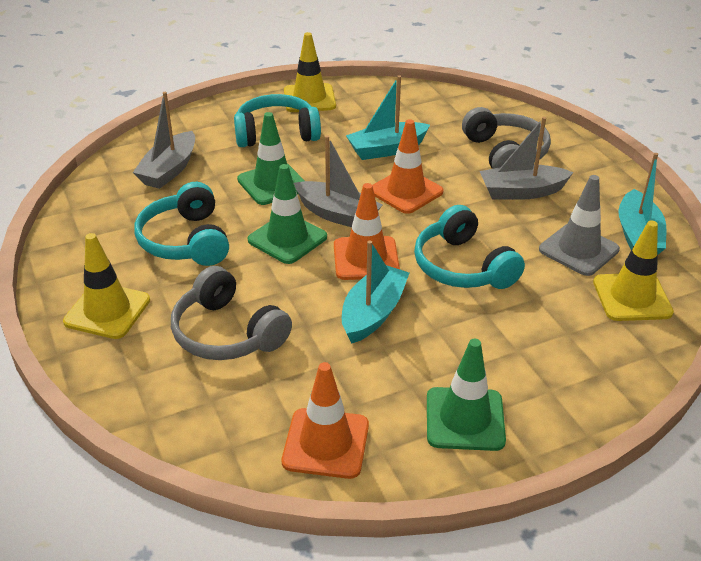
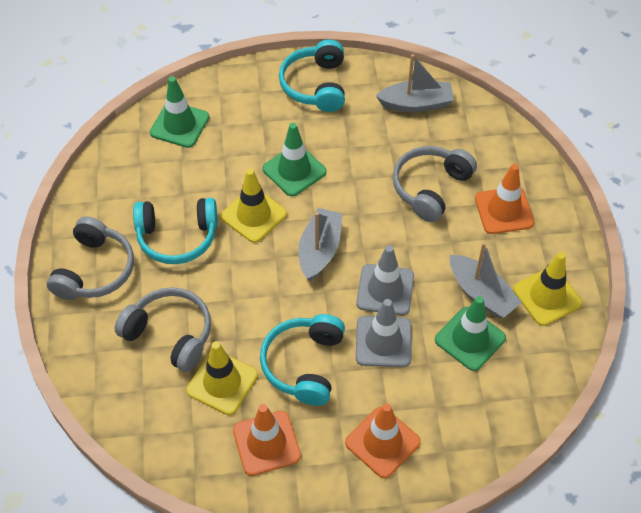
grey headphones: 2 -> 3
grey traffic cone: 1 -> 2
turquoise boat: 3 -> 0

